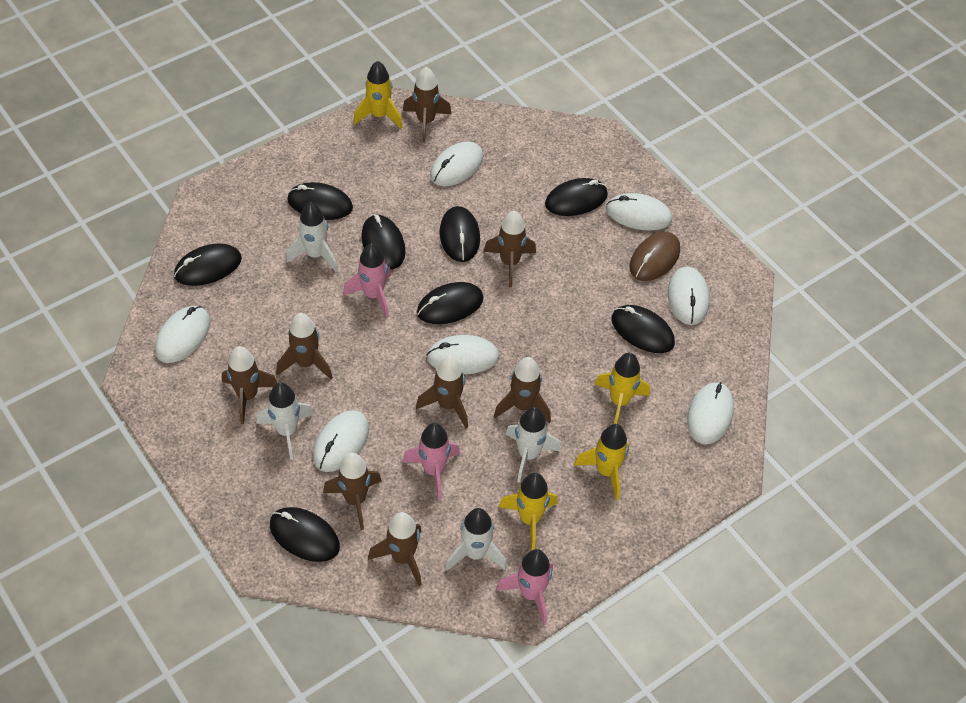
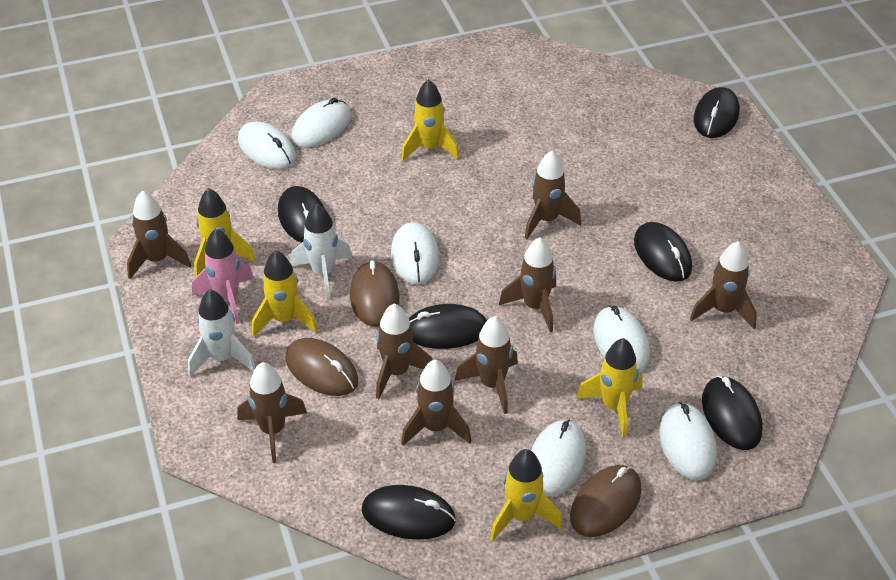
black mouse: 8 -> 6
brown mouse: 1 -> 3
pink rocket: 3 -> 1
white mouse: 7 -> 6
white rocket: 4 -> 2
yellow rocket: 4 -> 5

